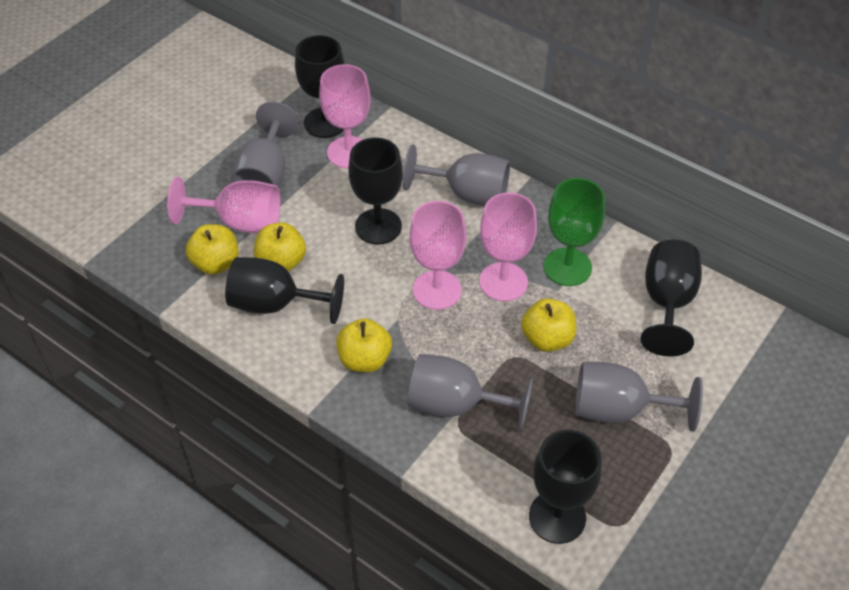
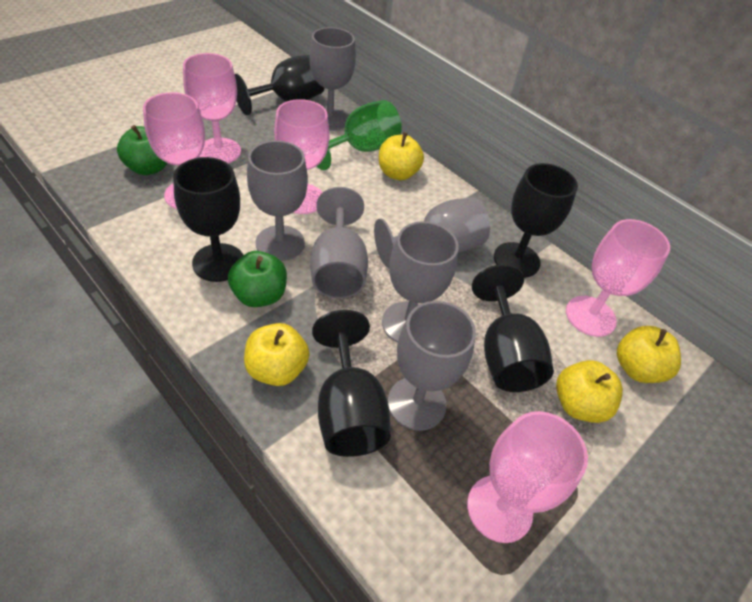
green apple: 0 -> 2
grey goblet: 4 -> 6
pink goblet: 4 -> 5

